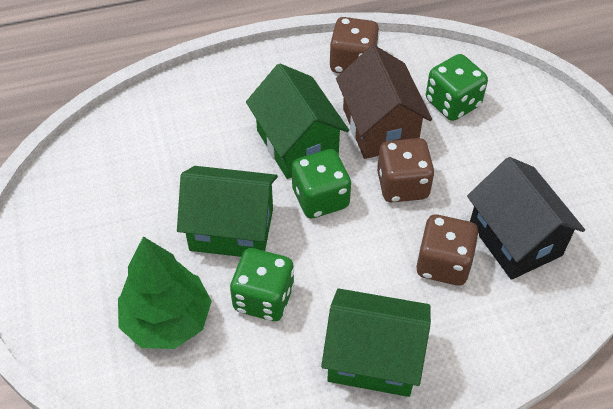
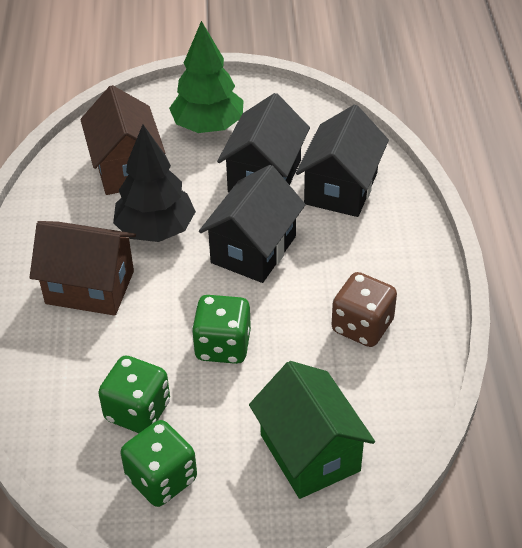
black house: 1 -> 3
black tree: 0 -> 1
brown dice: 3 -> 1
brown house: 1 -> 2
green house: 3 -> 1

